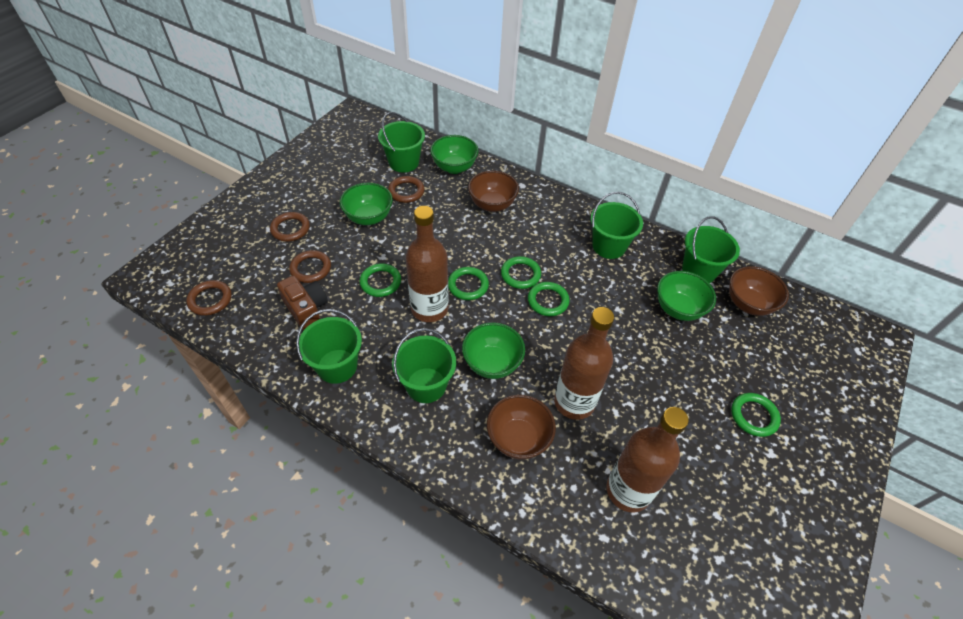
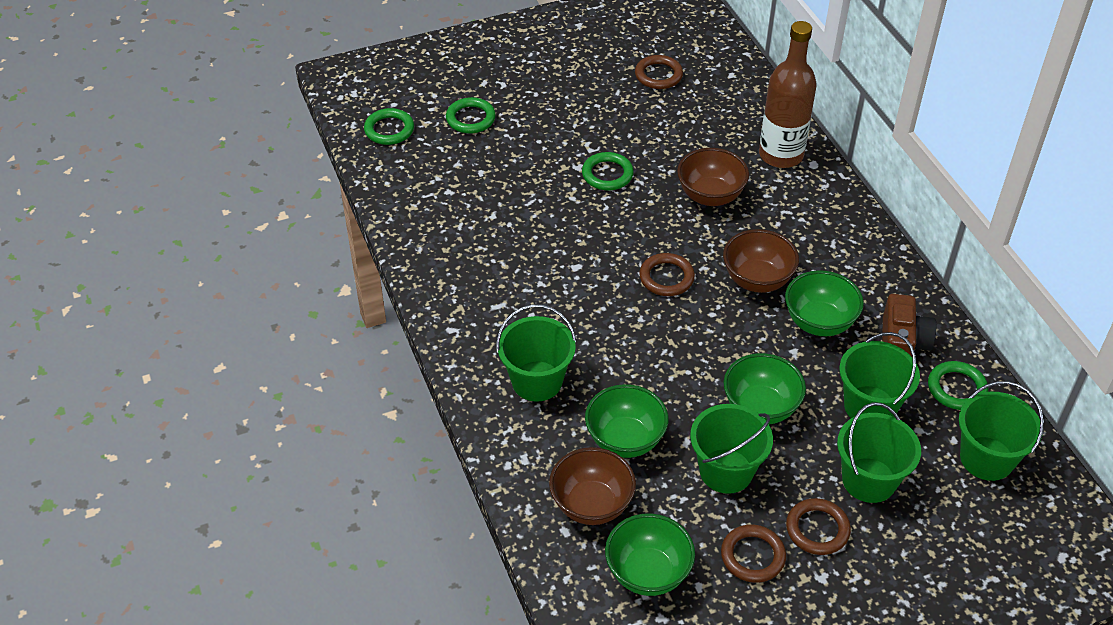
brown bottle: 3 -> 1
green ring: 5 -> 4

